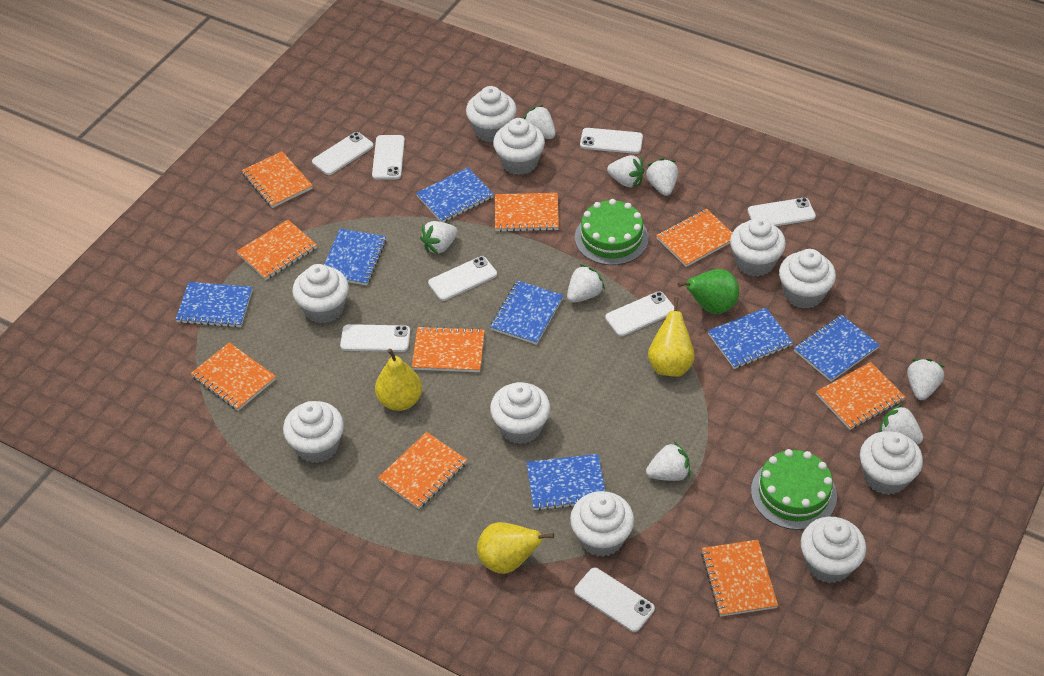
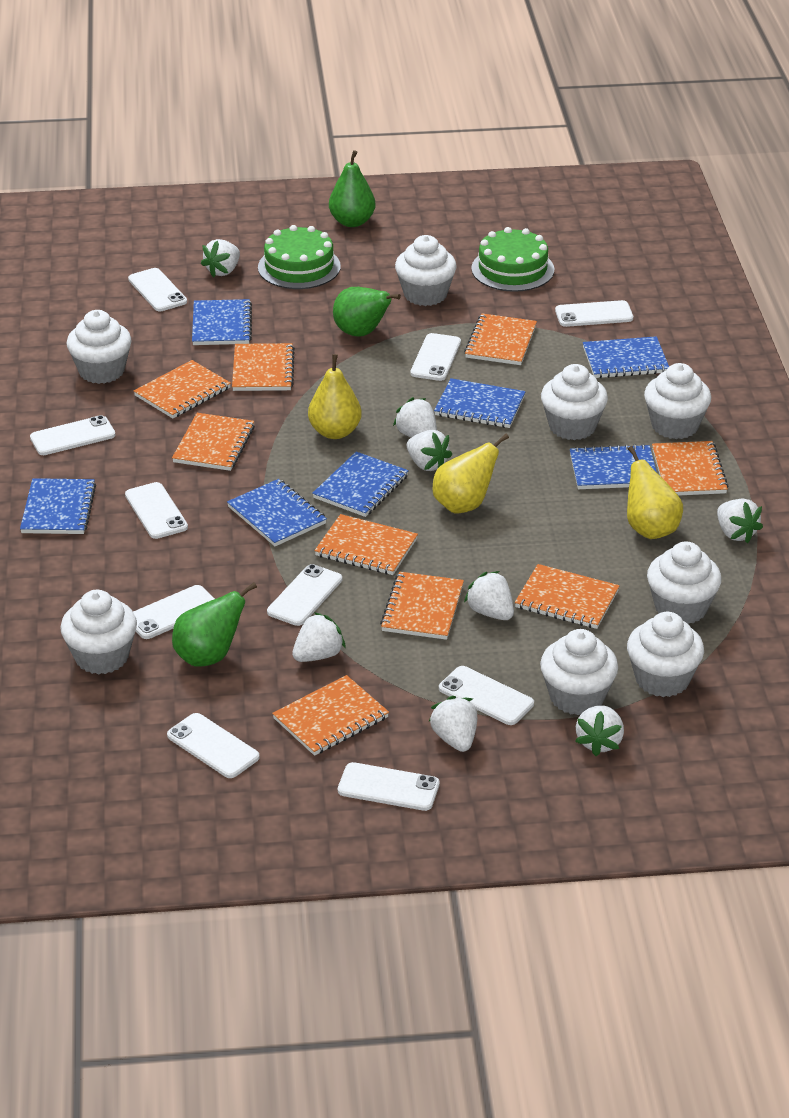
green pear: 1 -> 3
white cupcake: 10 -> 8
white phone: 8 -> 10

